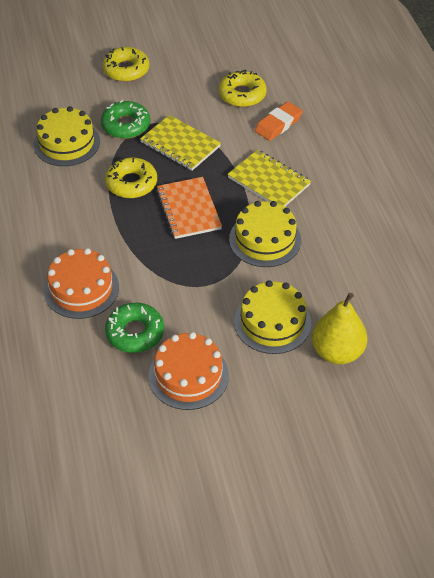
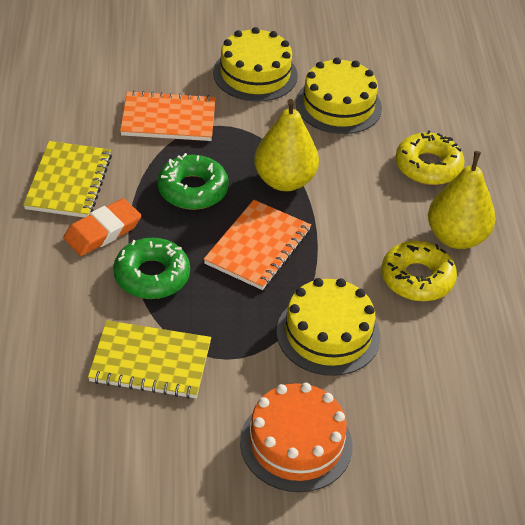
orange cake: 2 -> 1
orange notebook: 1 -> 2
yellow donut: 3 -> 2
yellow pear: 1 -> 2

